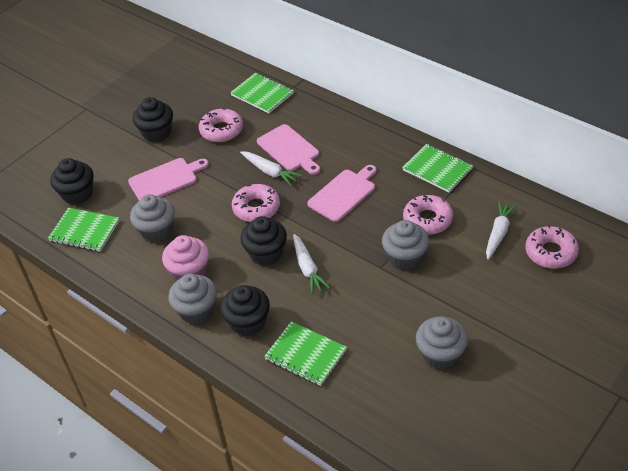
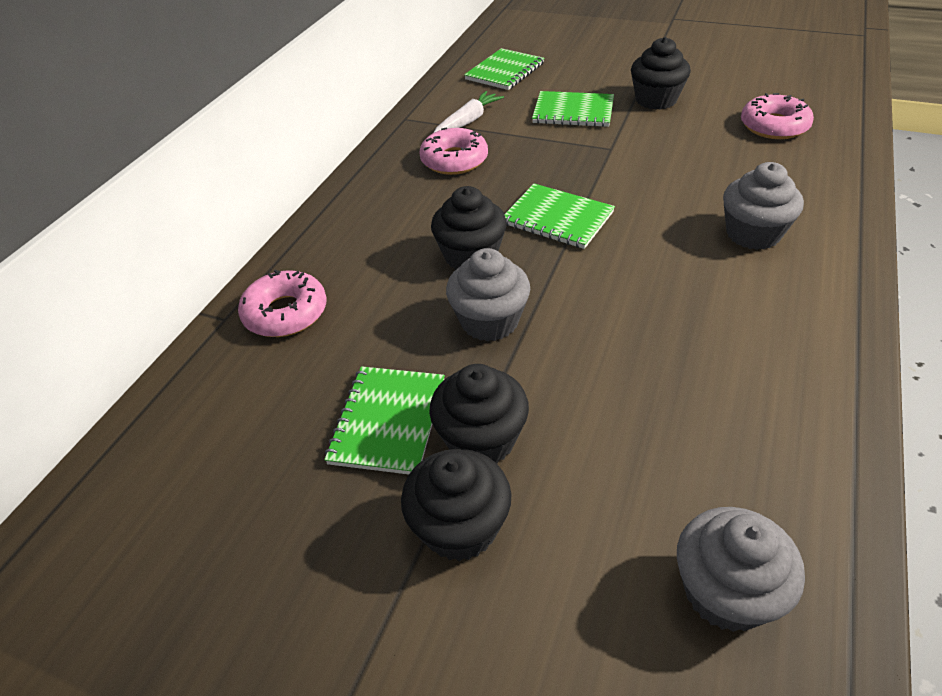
grey cupcake: 4 -> 3
pink cupcake: 1 -> 0
pink cutting board: 3 -> 0
pink donut: 4 -> 3
white carrot: 3 -> 1

